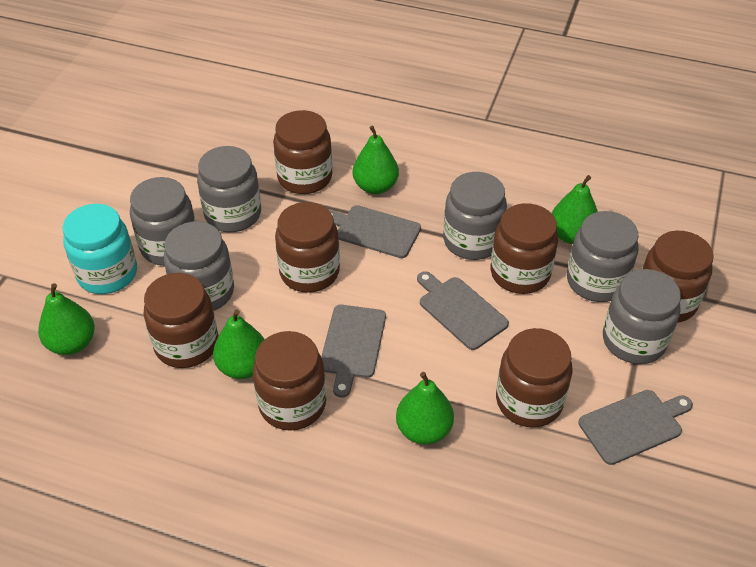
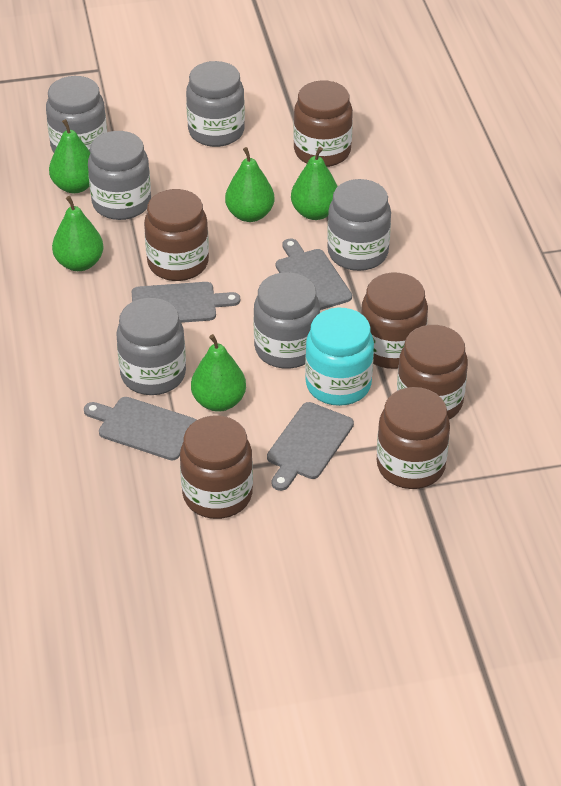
brown jar: 7 -> 6

